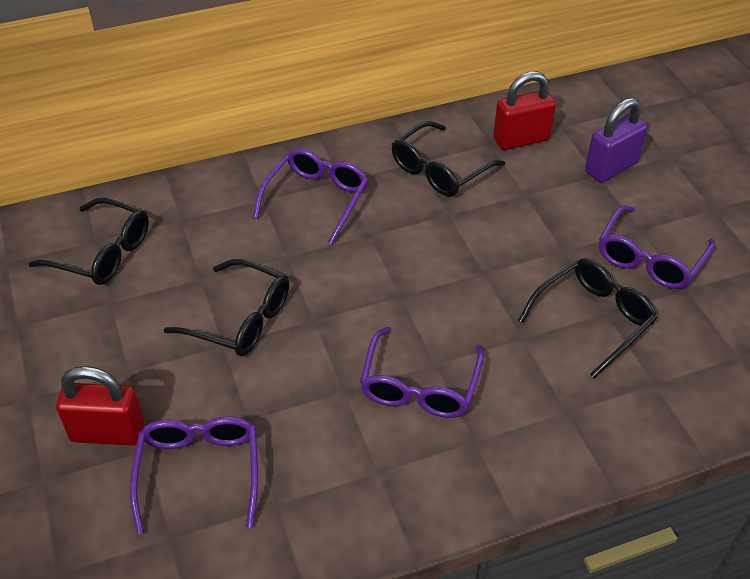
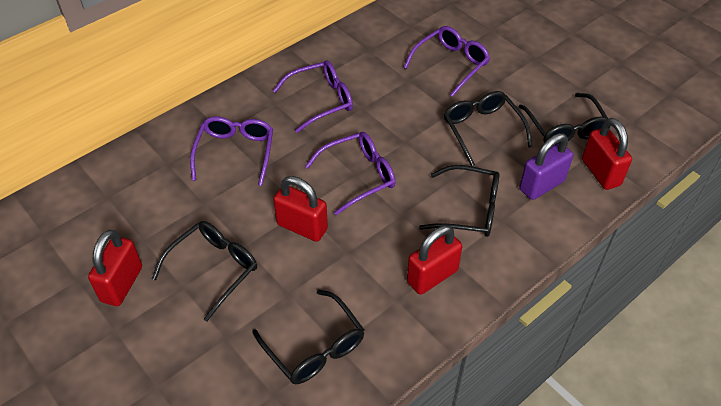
black glasses: 4 -> 5
red padlock: 2 -> 4

